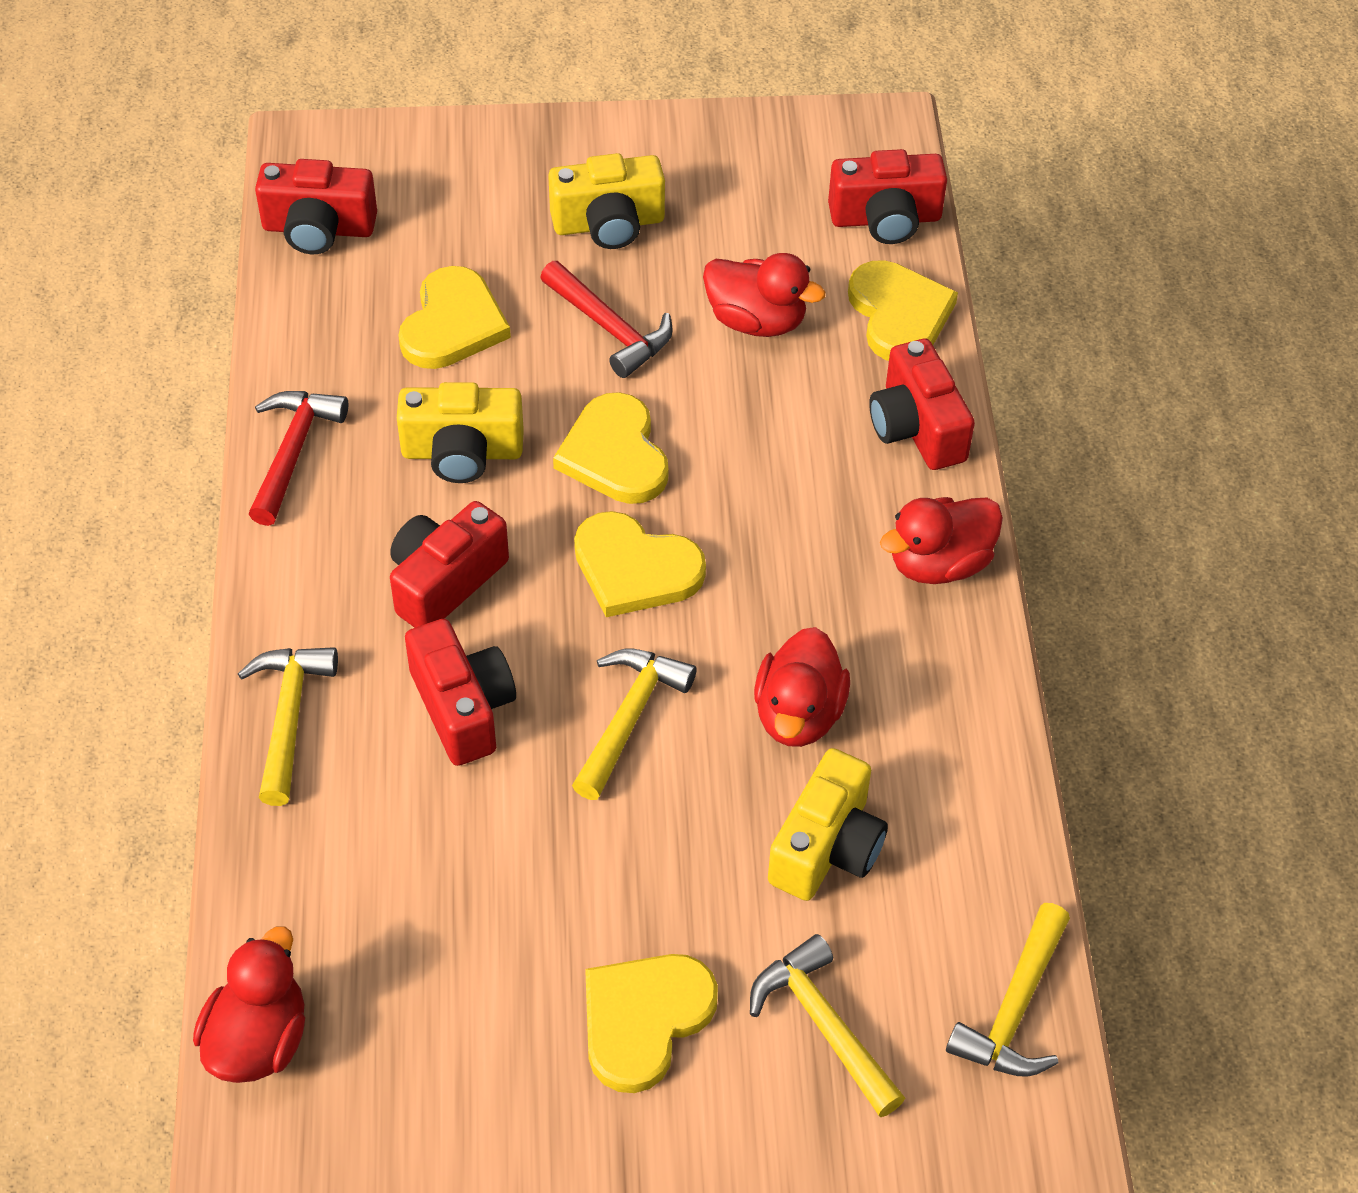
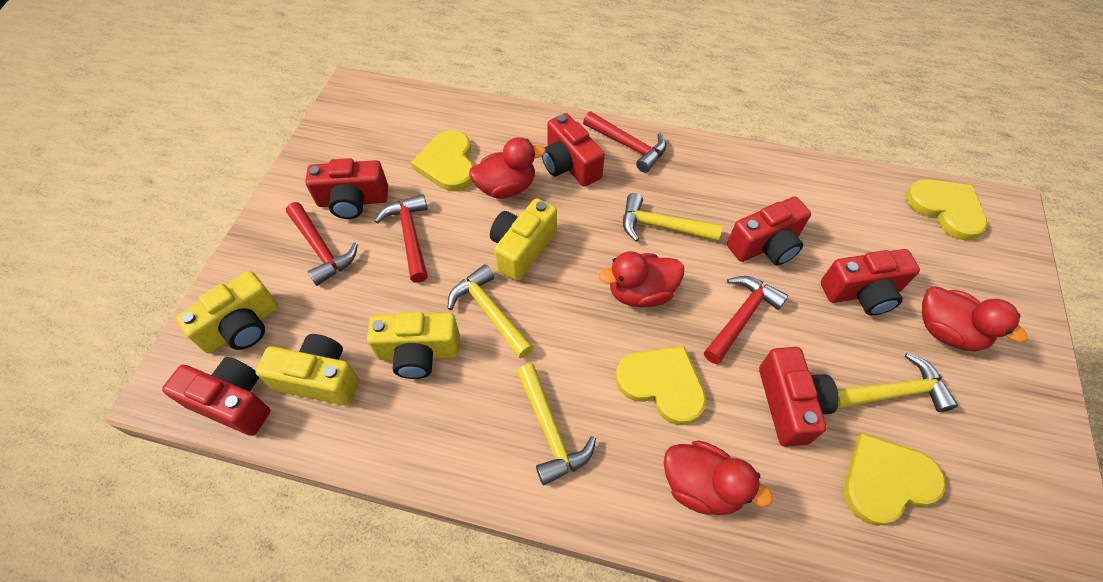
red camera: 5 -> 6
red hammer: 2 -> 4
yellow camera: 3 -> 4
yellow heart: 5 -> 4

